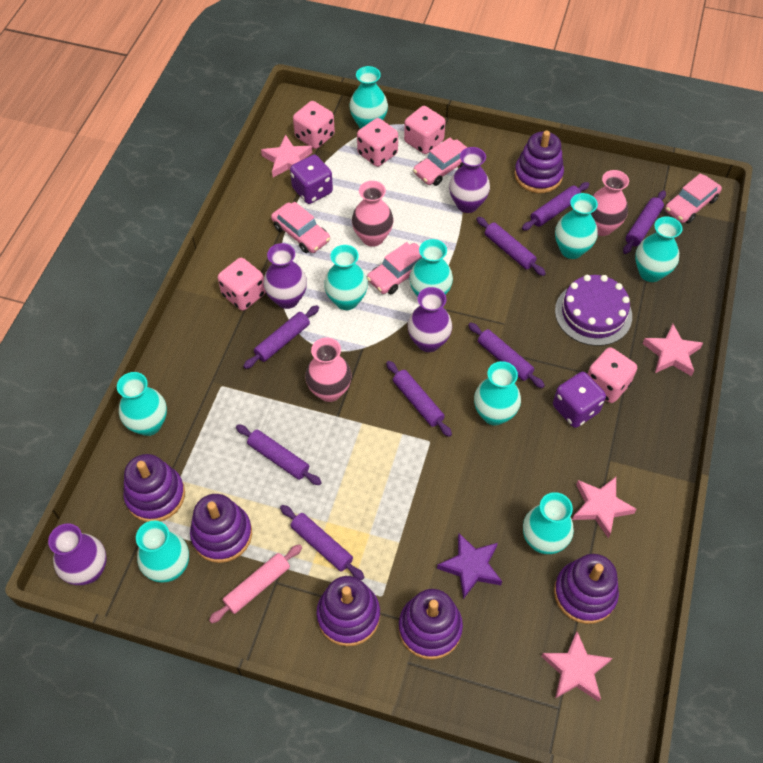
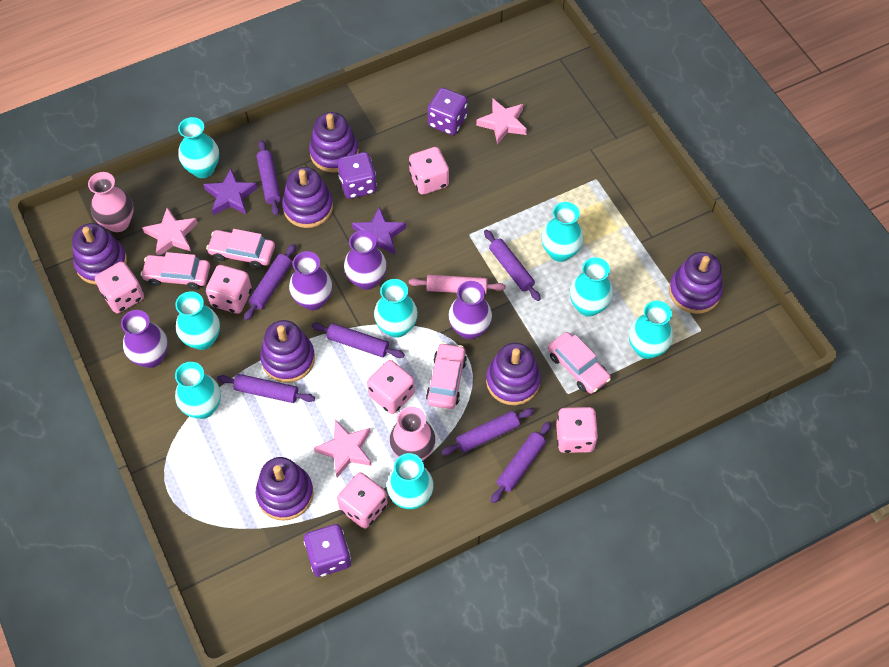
pink dice: 5 -> 6
pink star: 4 -> 3
pink vase: 3 -> 2
purple cake: 1 -> 0
purple dice: 2 -> 3
purple rolling pin: 8 -> 7
purple stacking toy: 6 -> 7
purple star: 1 -> 2
turquoise vase: 9 -> 8

